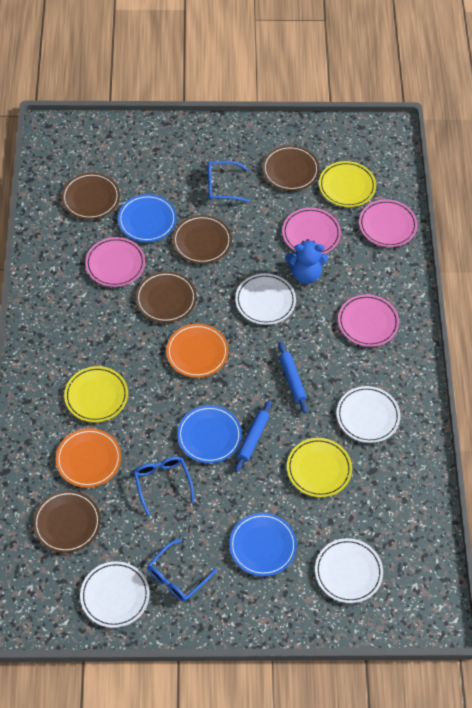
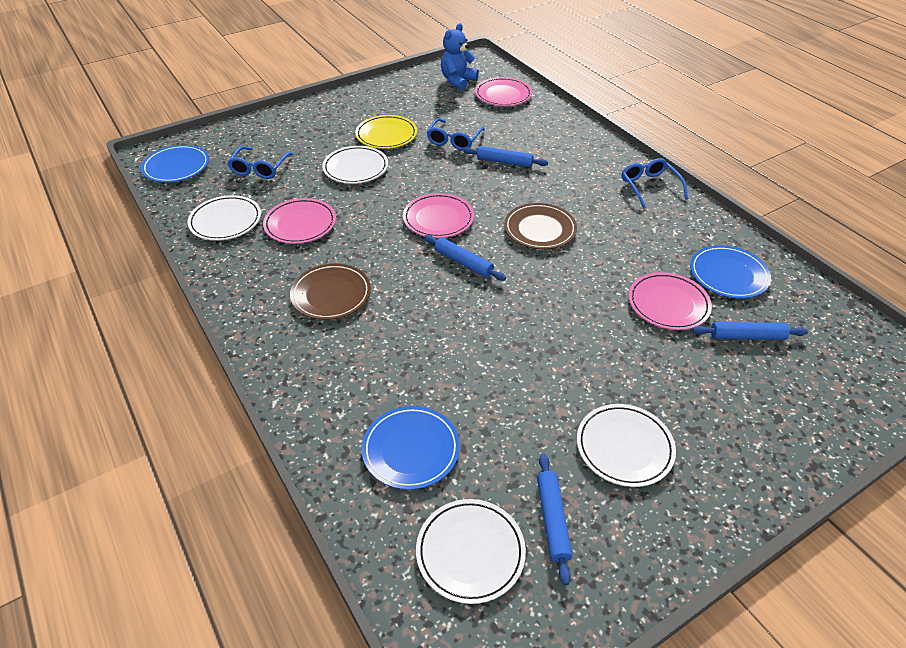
blue rolling pin: 2 -> 4
brown plate: 5 -> 2
orange plate: 2 -> 0
yellow plate: 3 -> 1

